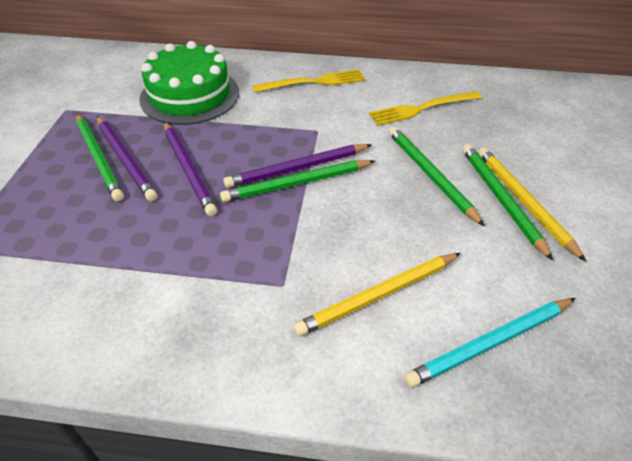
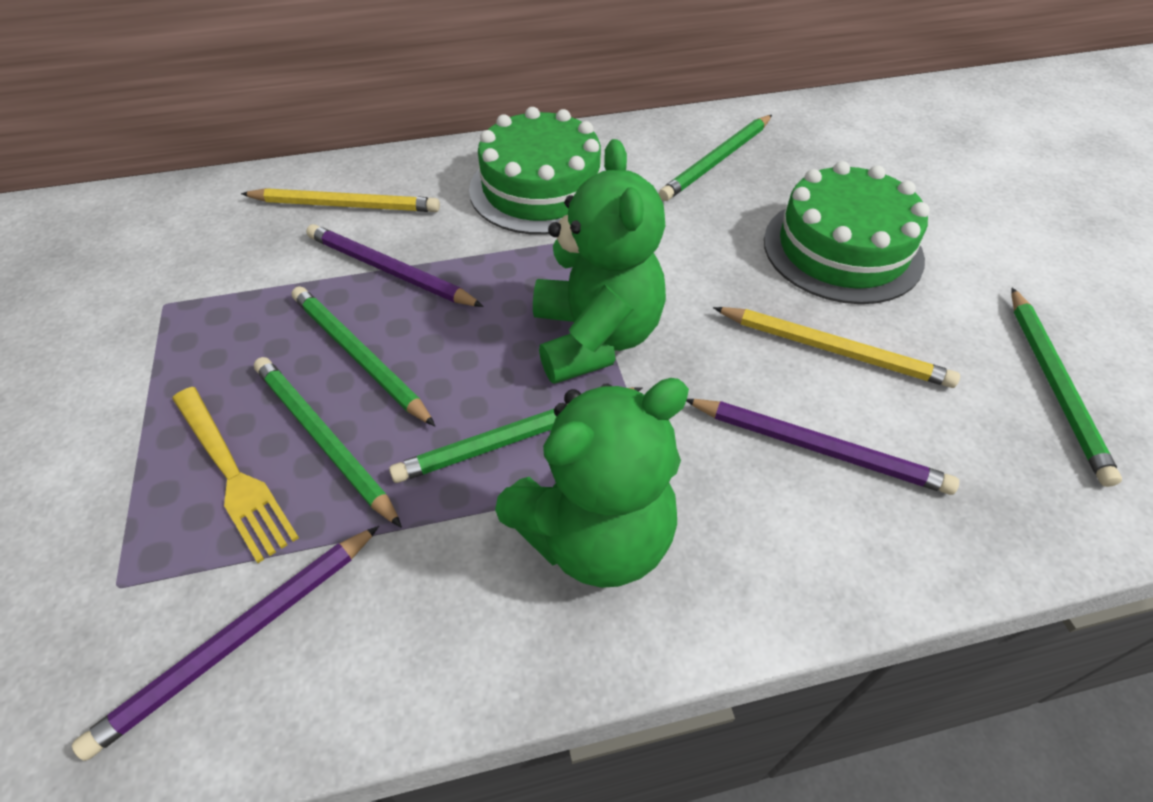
green cake: 1 -> 2
green pencil: 4 -> 5
green teddy bear: 0 -> 2
turquoise pencil: 1 -> 0
yellow fork: 2 -> 1

